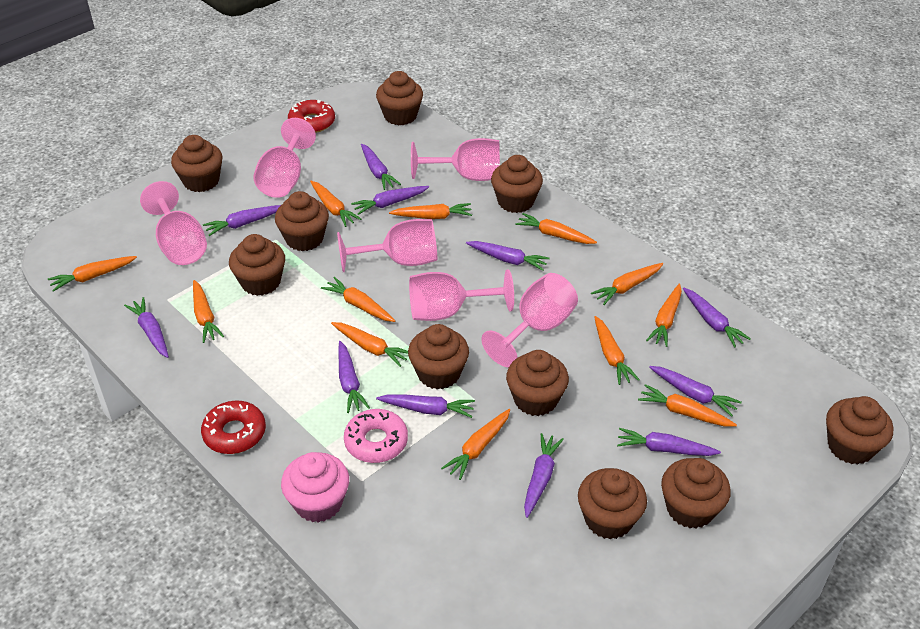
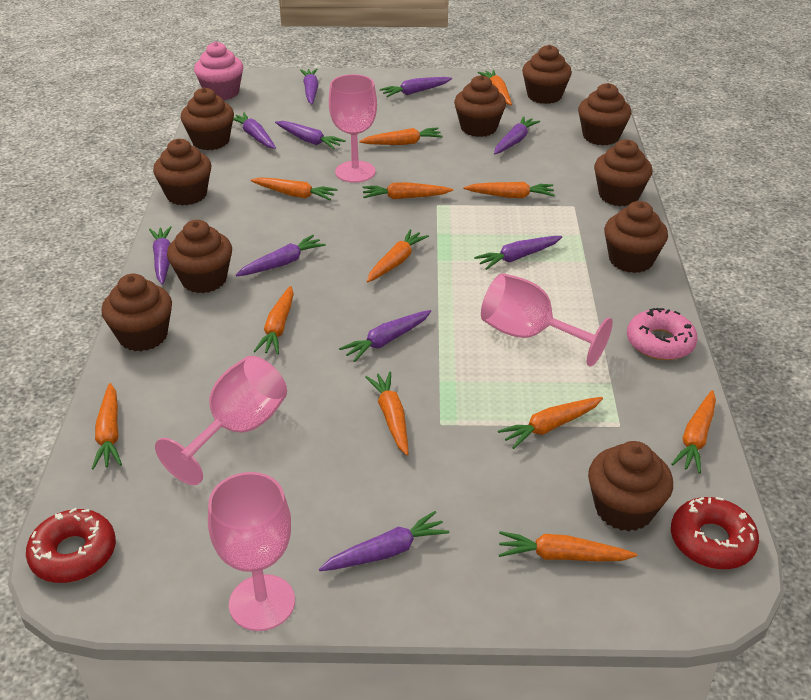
pink goblet: 6 -> 4
purple carrot: 11 -> 10

